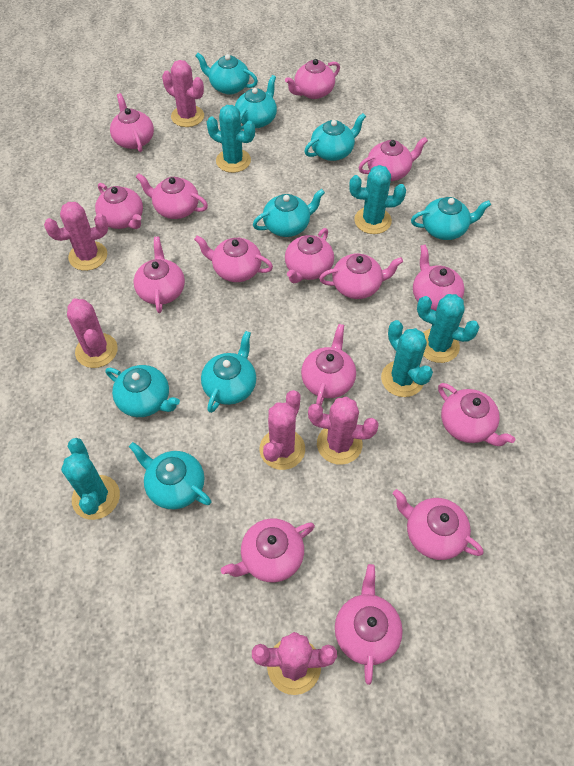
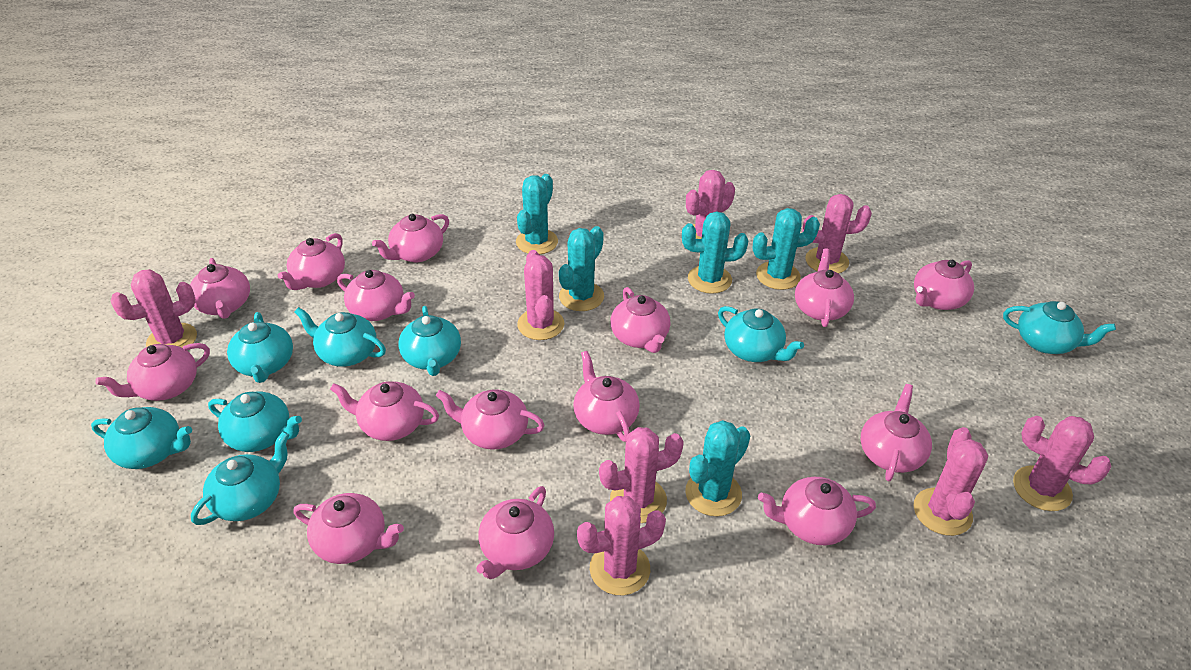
pink cactus: 6 -> 8

